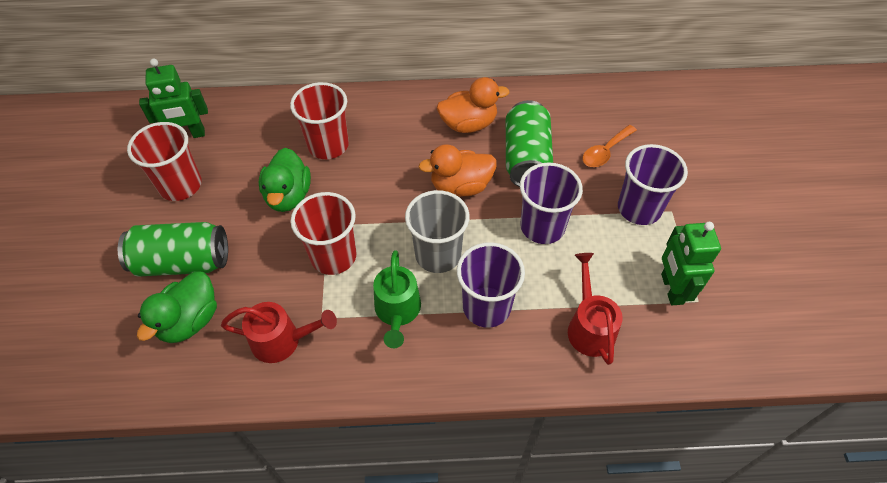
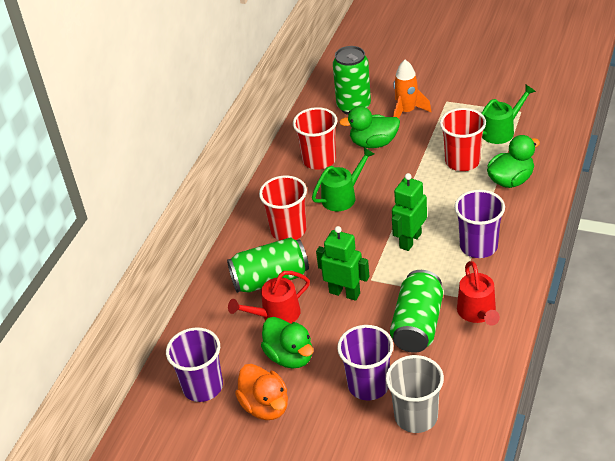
green can: 2 -> 3
green duck: 2 -> 3
green watering can: 1 -> 2
orange duck: 2 -> 1
orange rocket: 0 -> 1
orange spoon: 1 -> 0

